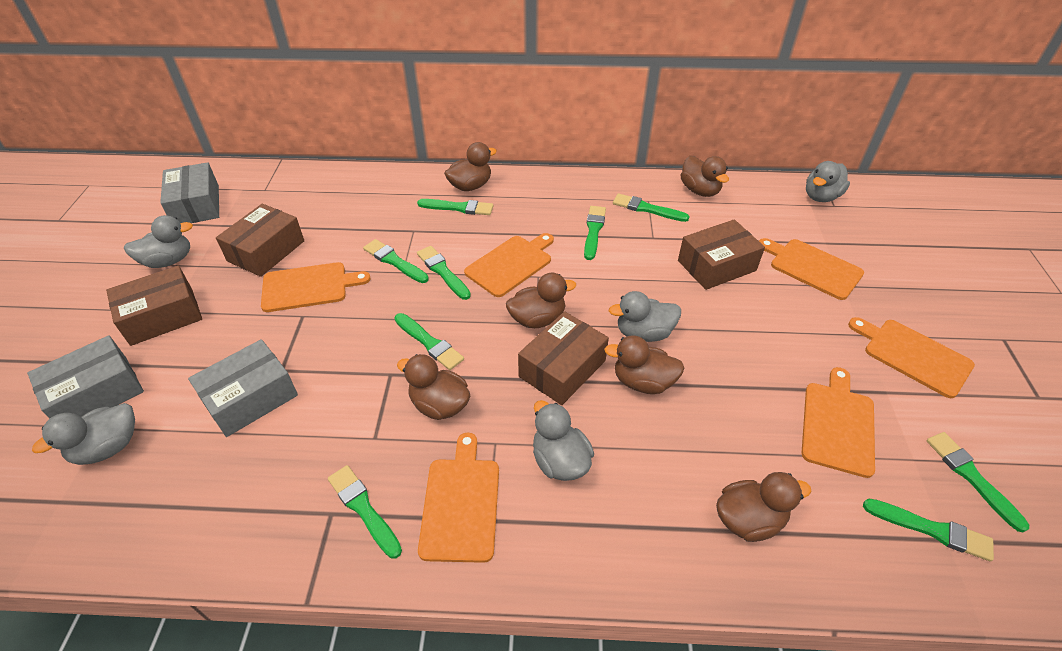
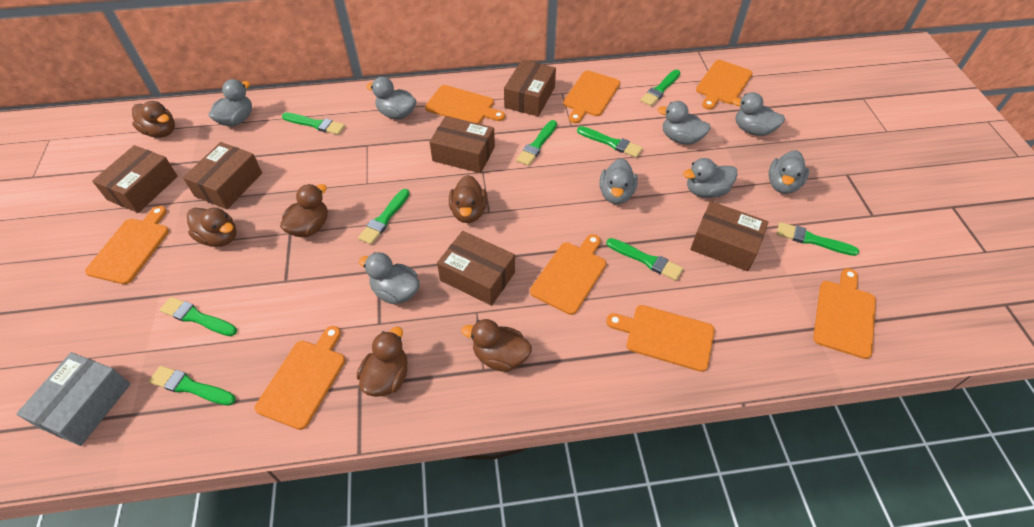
brown box: 4 -> 6
grey box: 3 -> 1
grey duck: 5 -> 8
orange cutting board: 6 -> 8

